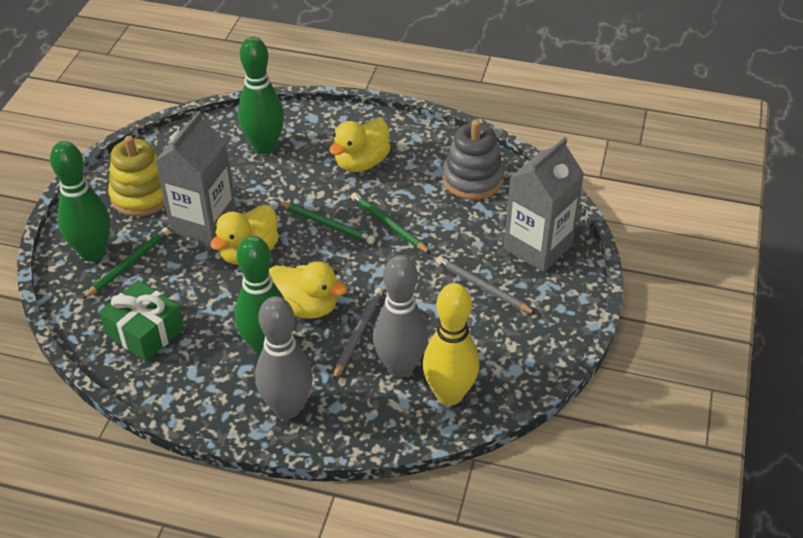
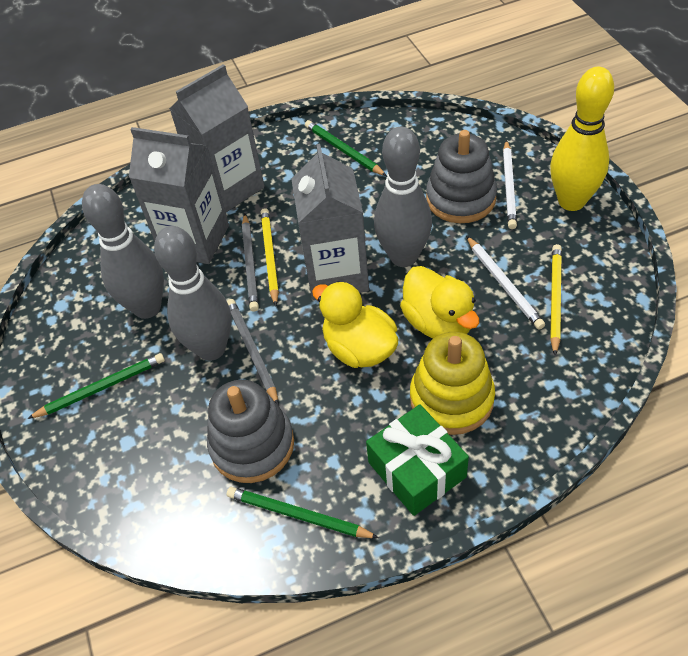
green bowling pin: 3 -> 0
grey bowling pin: 2 -> 3
grey carton: 2 -> 3
grey stacking toy: 1 -> 2
white pencil: 0 -> 2
yellow duck: 3 -> 2
yellow pencil: 0 -> 2

